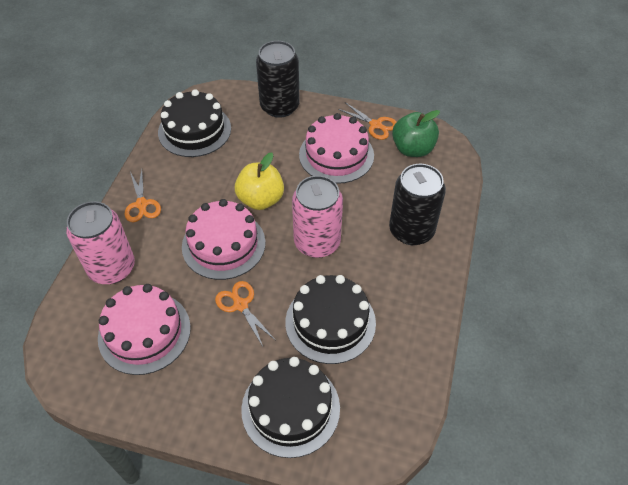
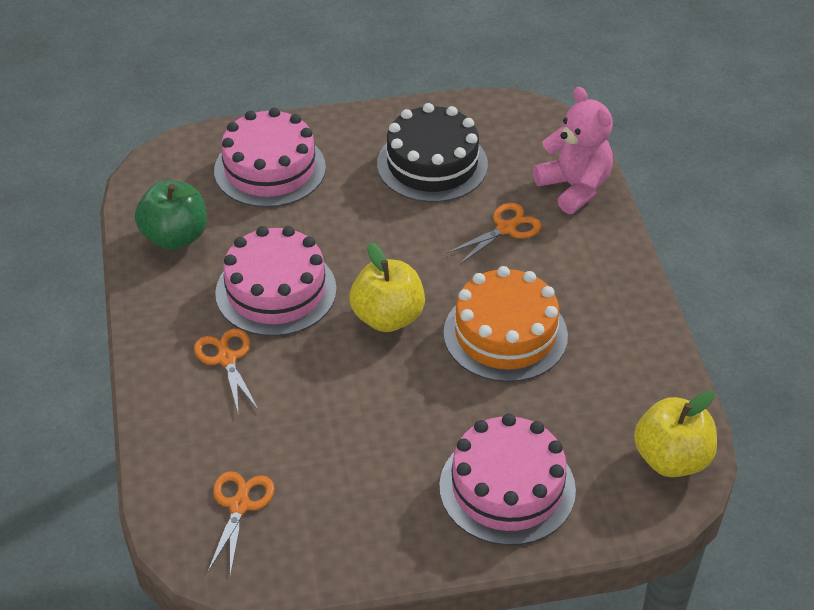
black cake: 3 -> 1
black can: 2 -> 0
orange cake: 0 -> 1
pink can: 2 -> 0
pink teddy bear: 0 -> 1
yellow apple: 1 -> 2

